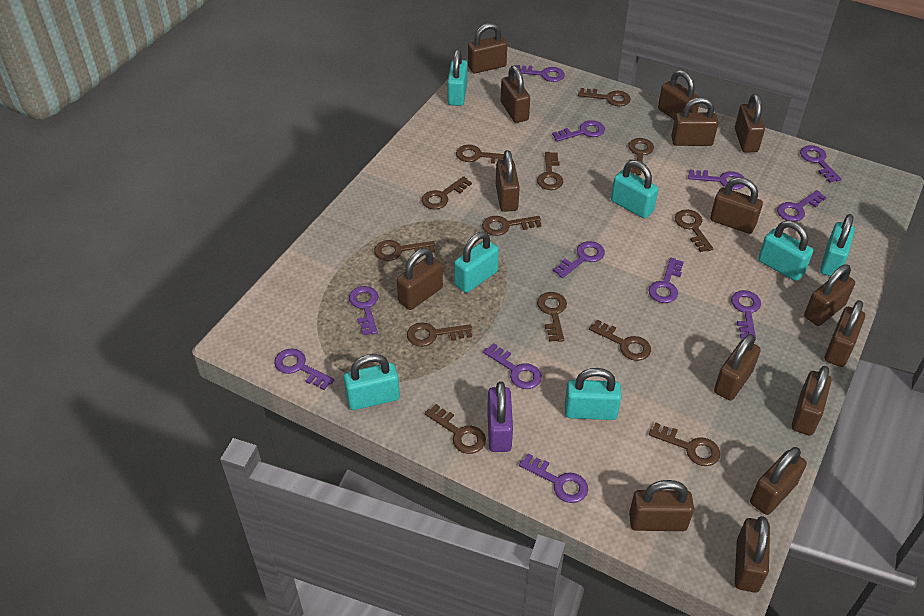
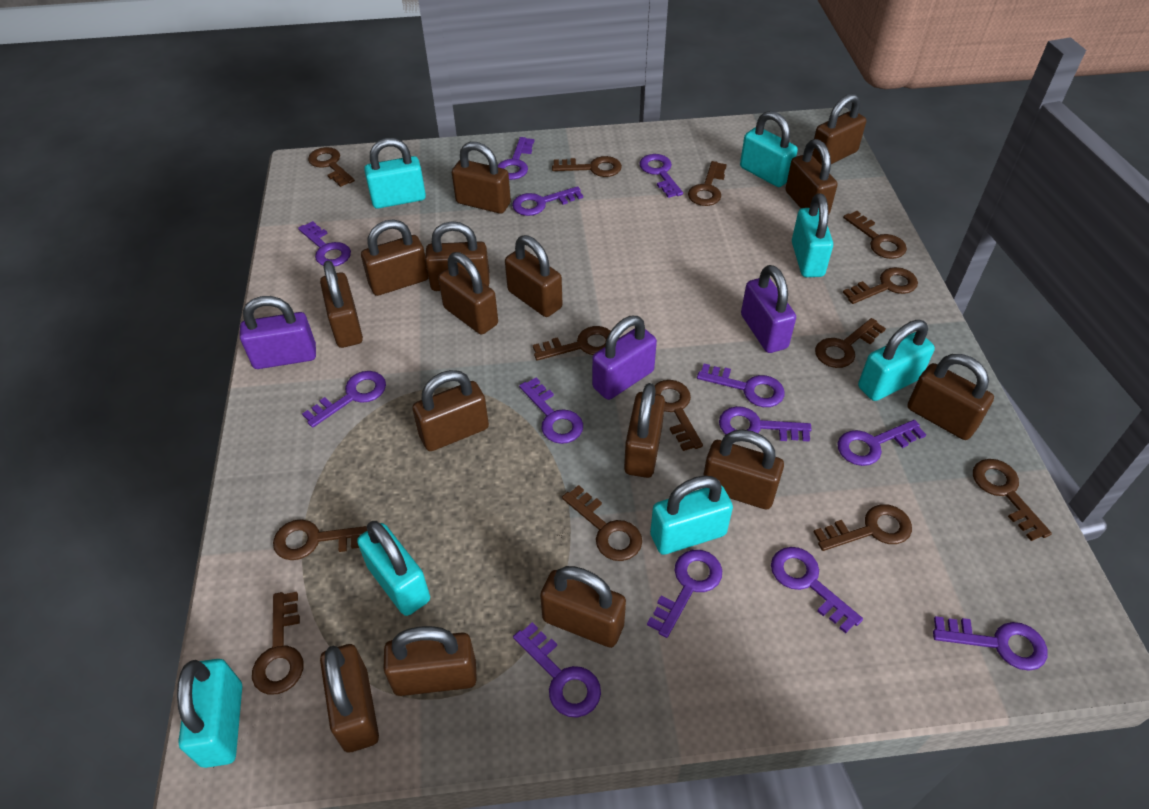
purple key: 12 -> 13
purple padlock: 1 -> 3

